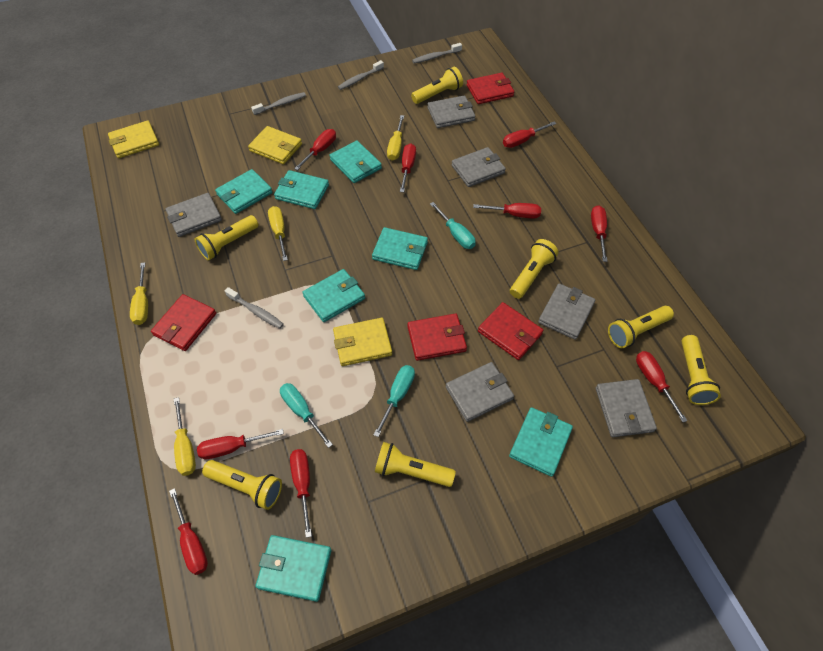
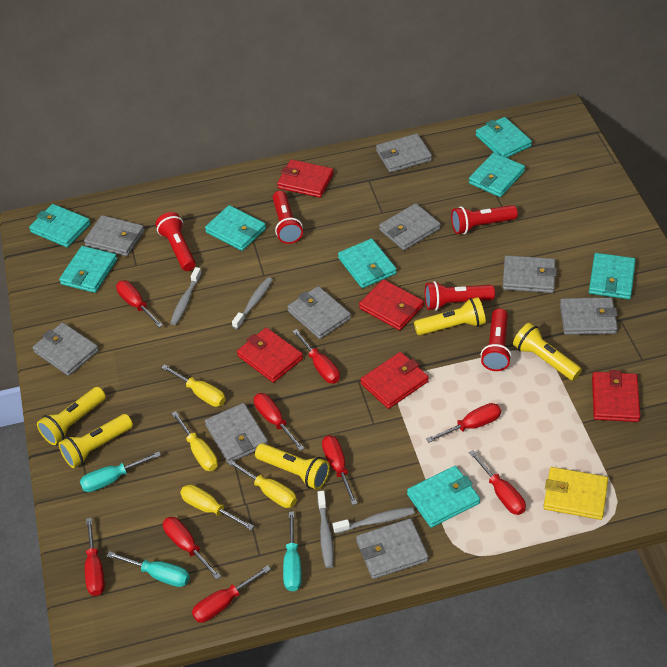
grey wallet: 6 -> 9
red flashlight: 0 -> 5
red wallet: 4 -> 5
turquoise wallet: 7 -> 8
yellow flashlight: 7 -> 5
yellow wallet: 3 -> 1

